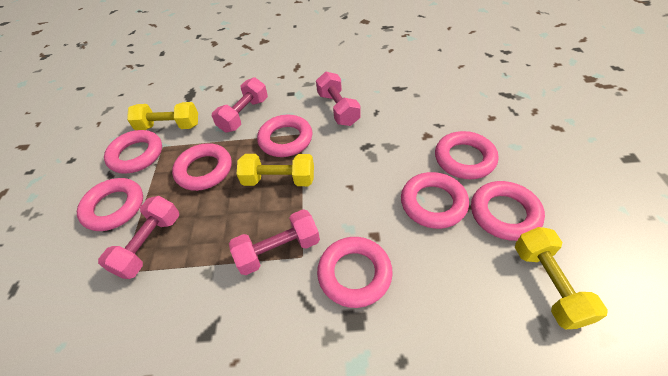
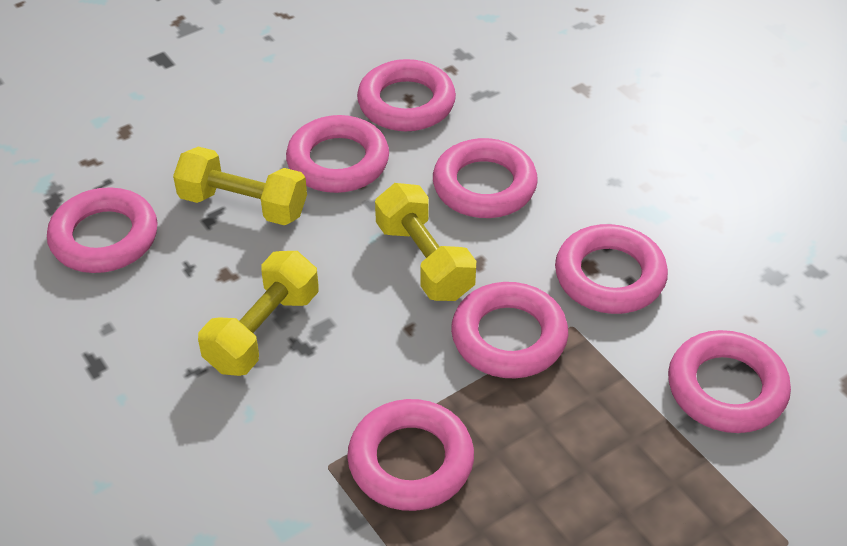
pink dumbbell: 4 -> 0

